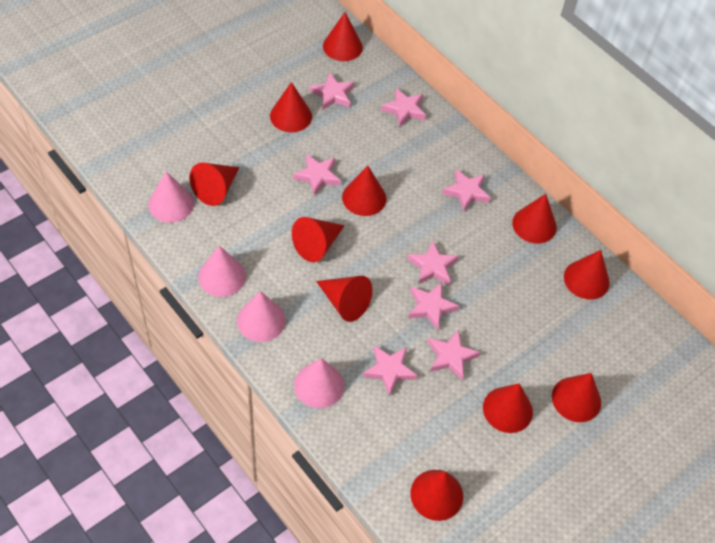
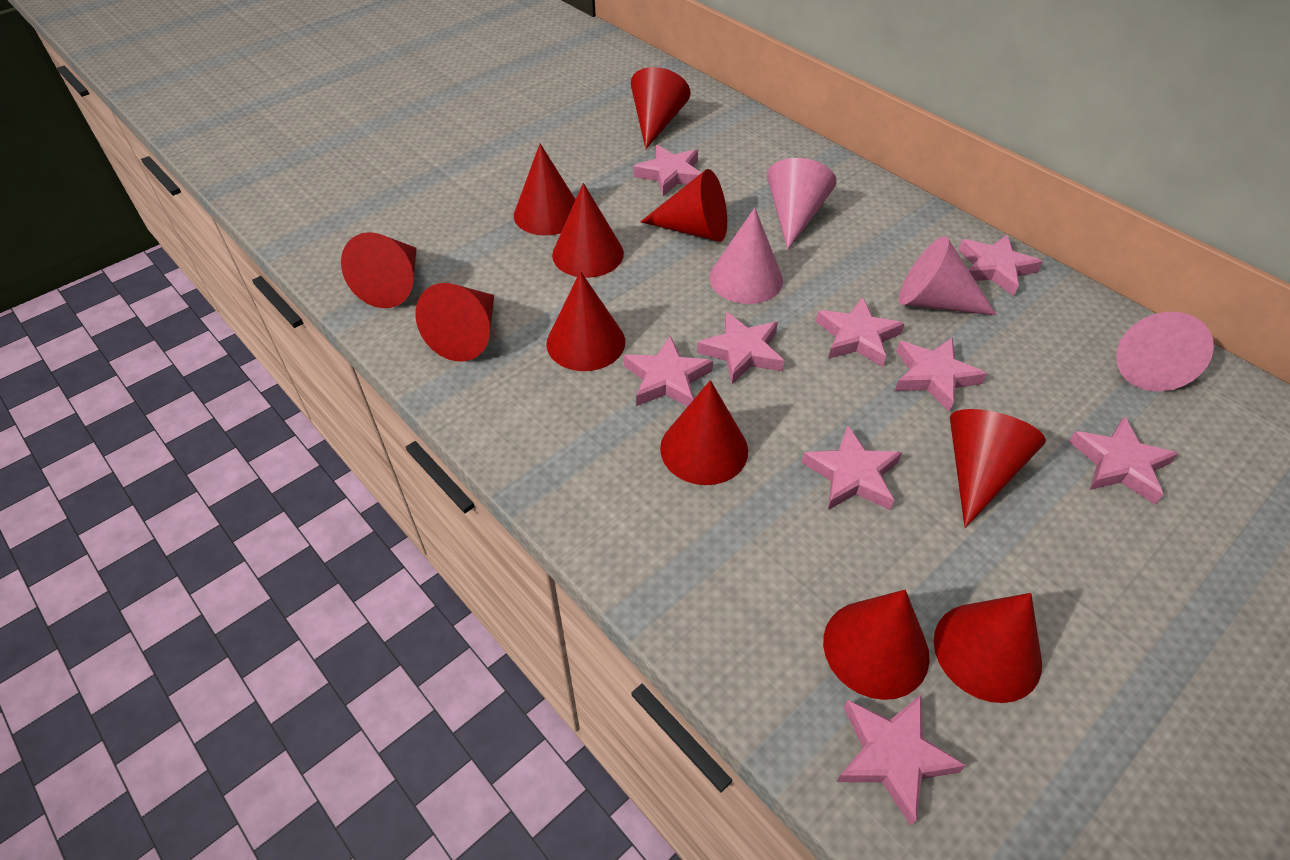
pink star: 8 -> 9

